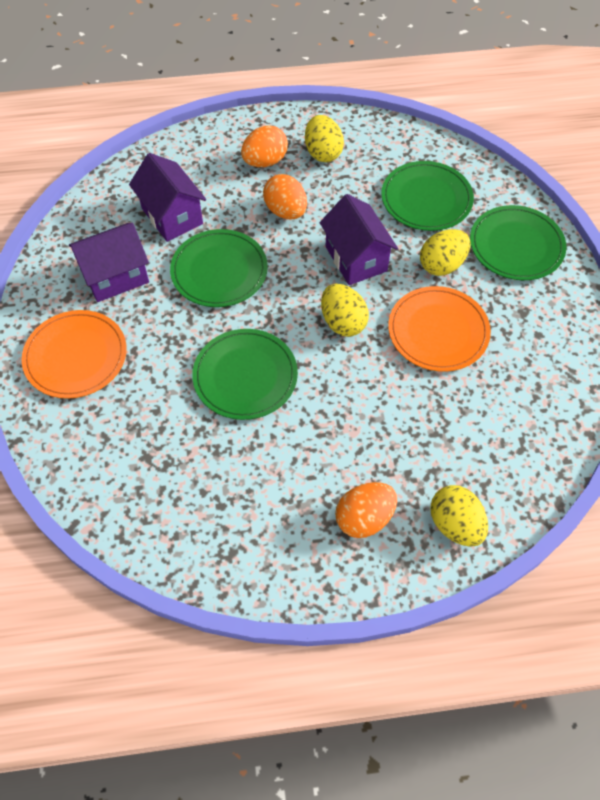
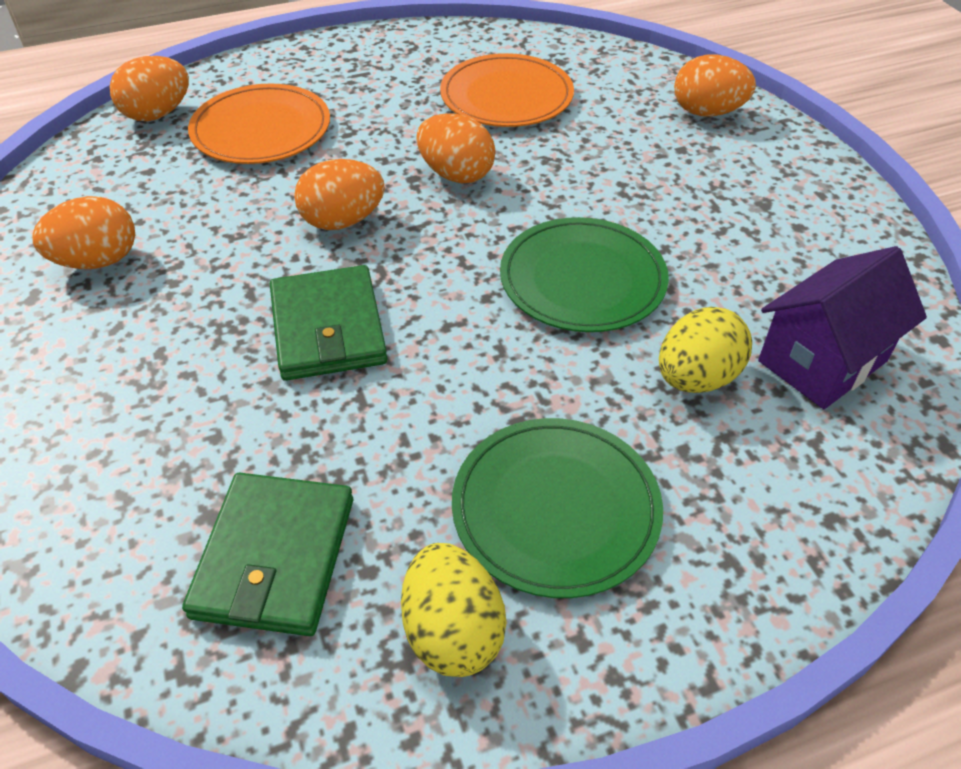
green plate: 4 -> 2
green wallet: 0 -> 2
orange egg: 3 -> 5
purple house: 3 -> 1
yellow egg: 4 -> 2

